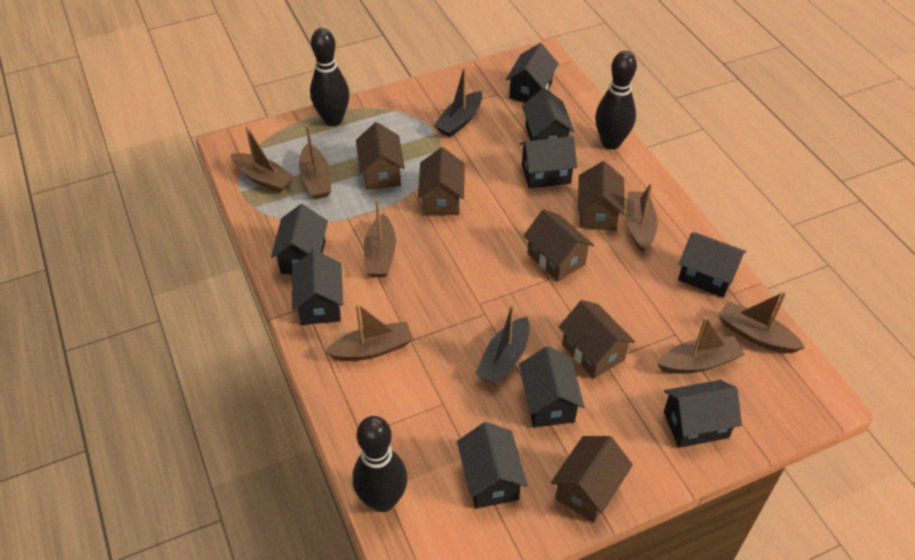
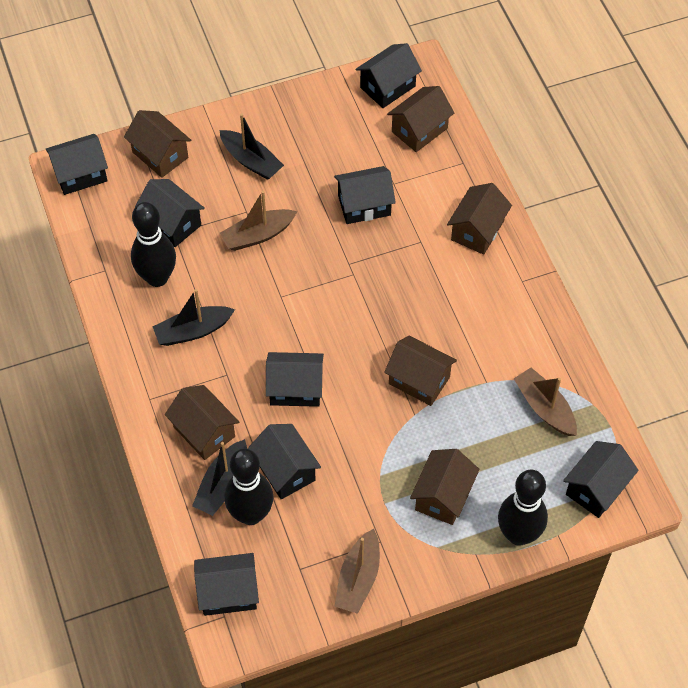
black boat: 2 -> 3
black house: 9 -> 8
brown boat: 7 -> 3

